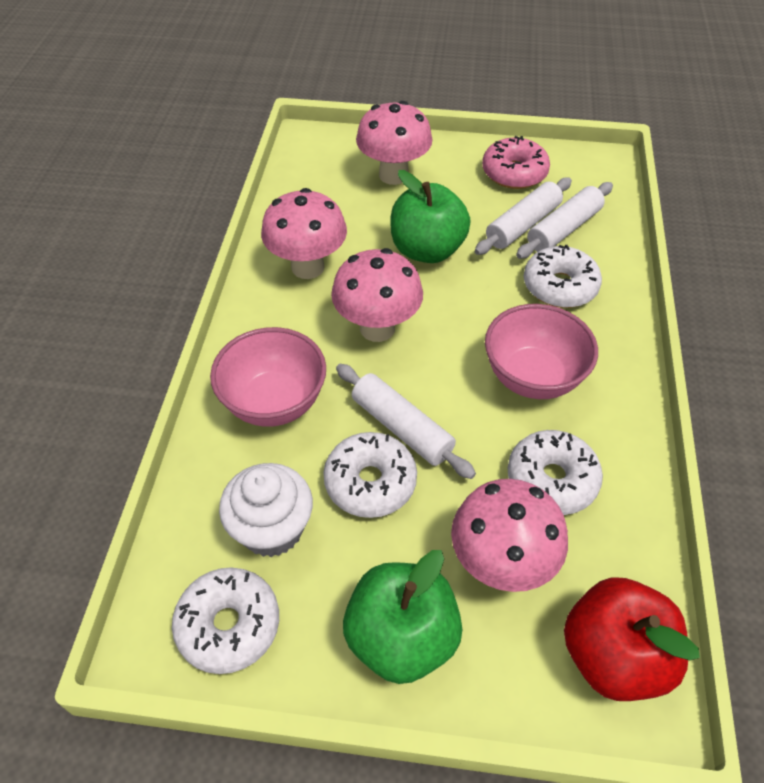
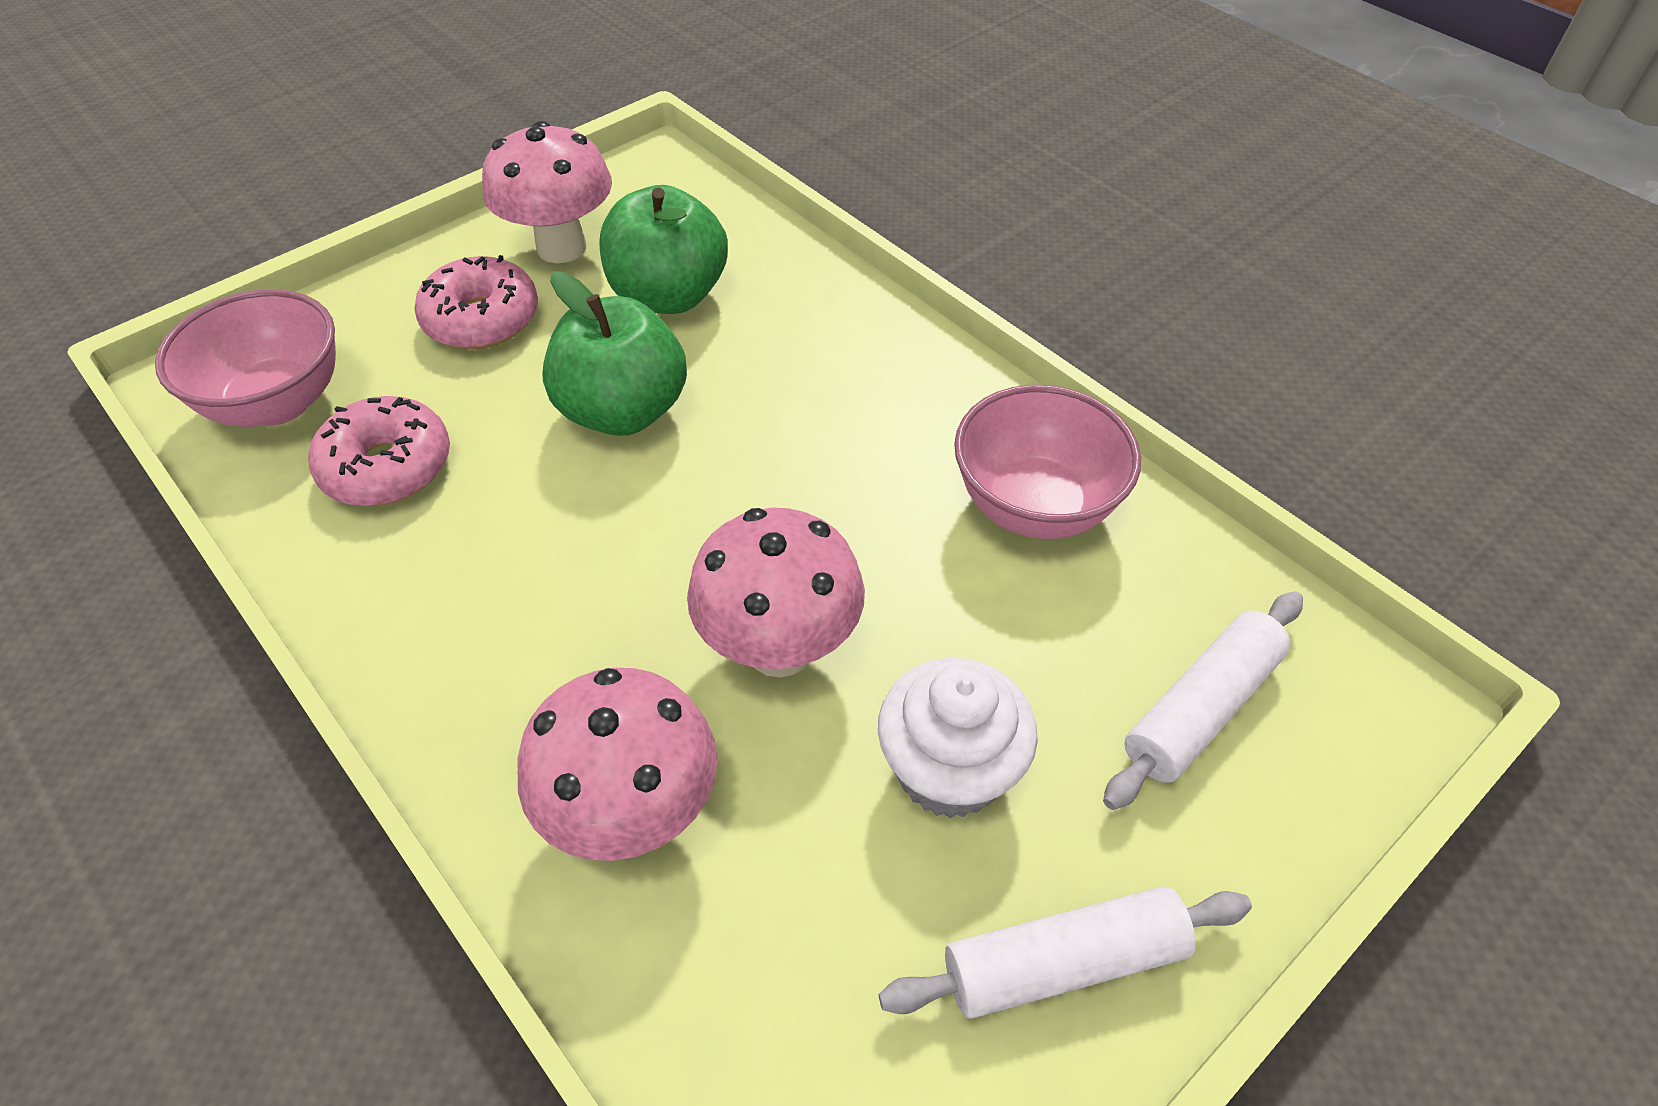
pink donut: 1 -> 2
pink mushroom: 4 -> 3
red apple: 1 -> 0
white donut: 4 -> 0
white rolling pin: 3 -> 2

